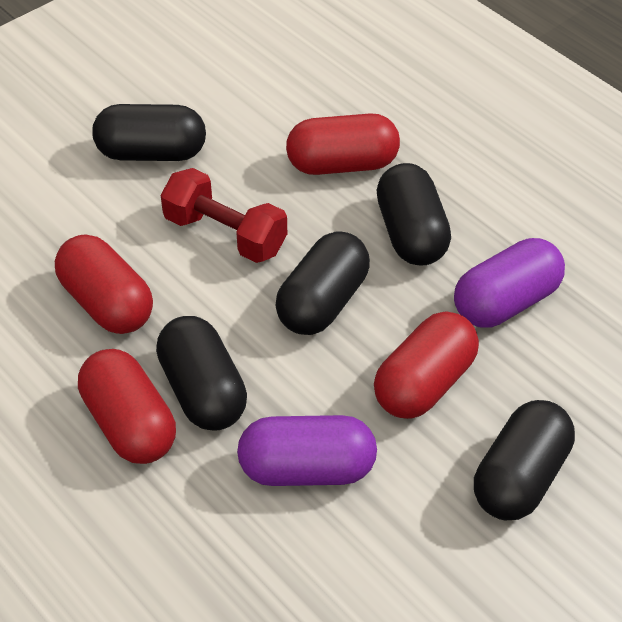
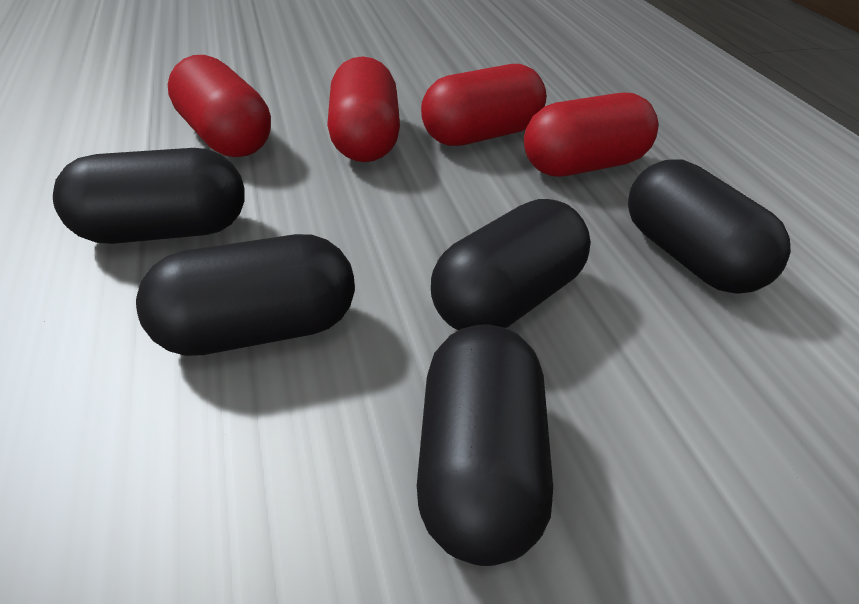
purple capsule: 2 -> 0
red dumbbell: 1 -> 0

